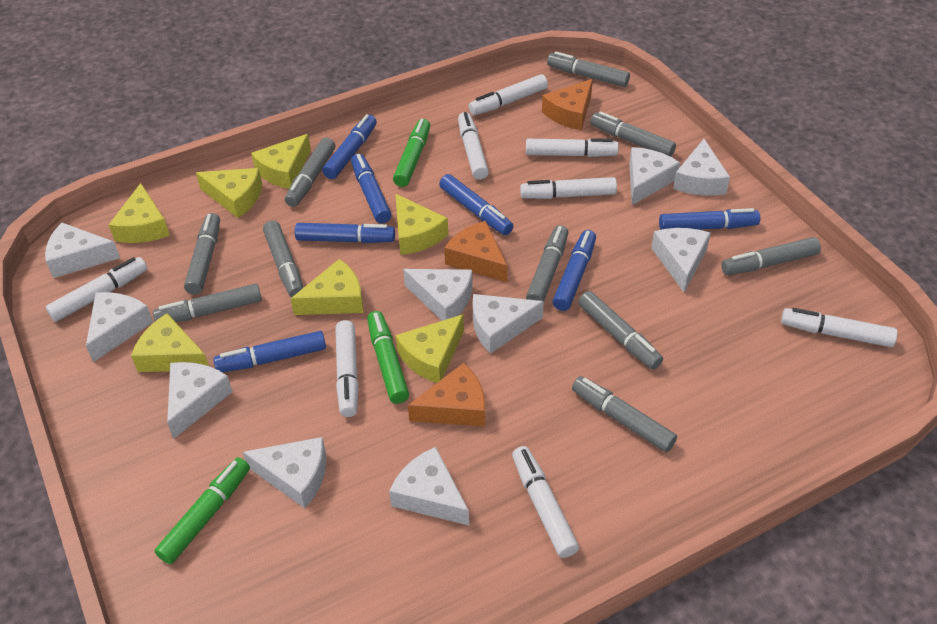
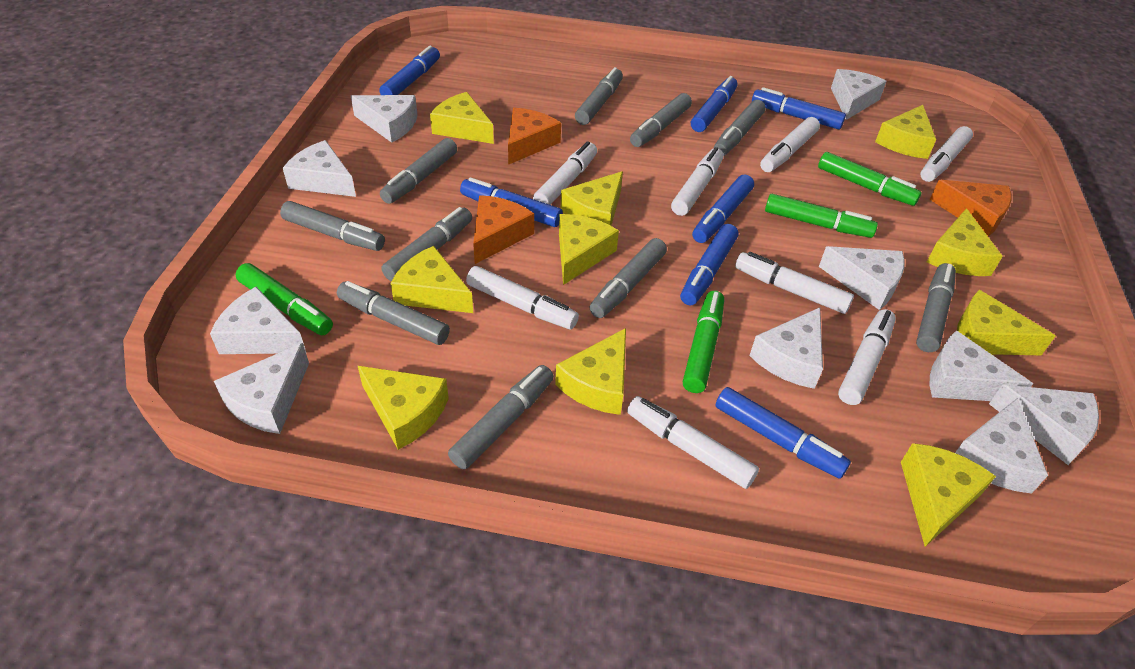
green marker: 3 -> 4
yellow cheese: 7 -> 10

